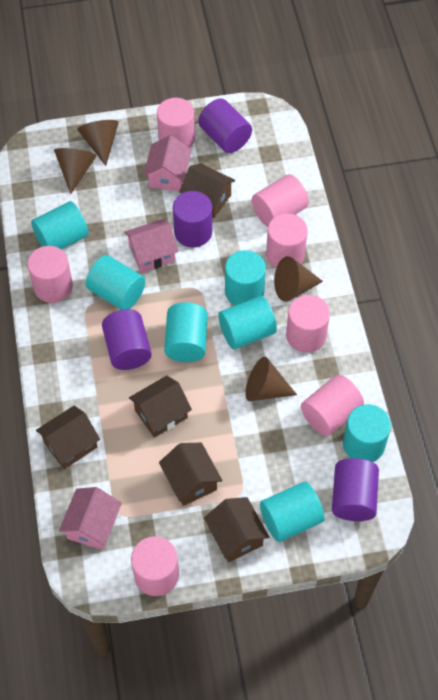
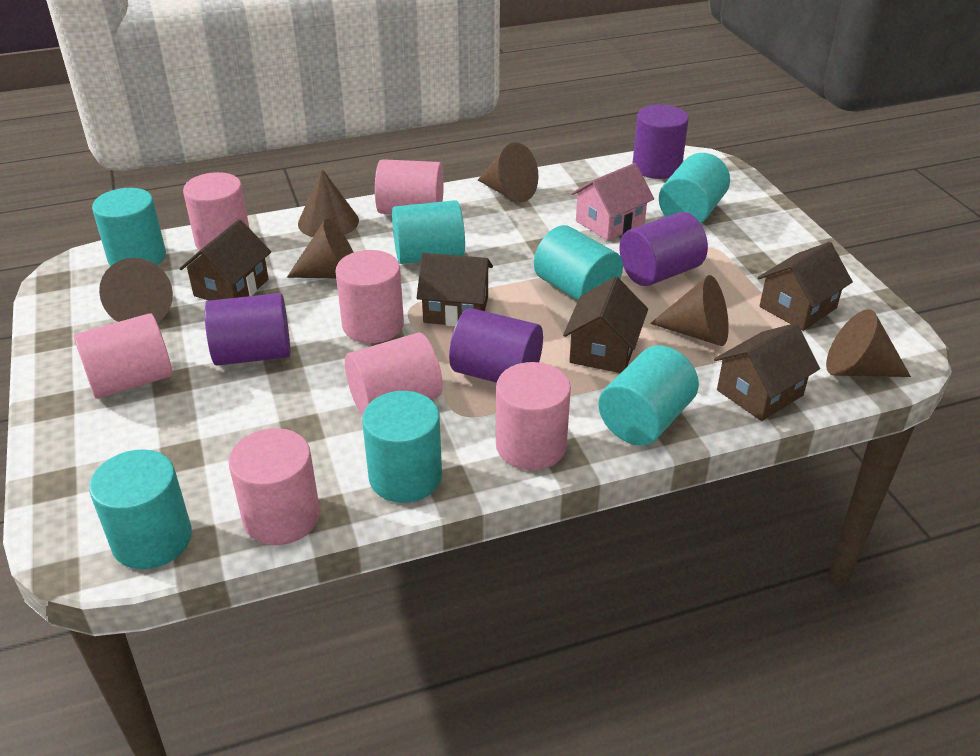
brown cone: 4 -> 6
pink house: 3 -> 1

